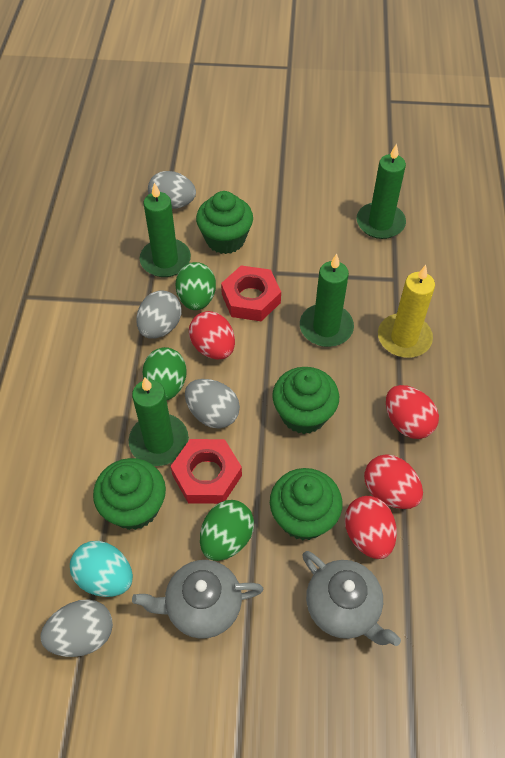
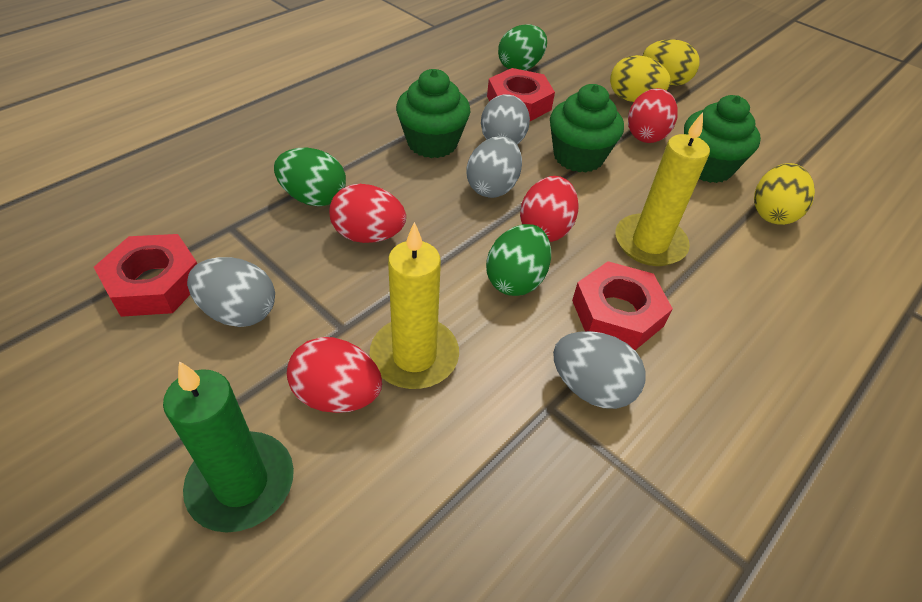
green candle: 4 -> 1
green cupcake: 4 -> 3
grey teapot: 2 -> 0
red nut: 2 -> 3
turquoise egg: 1 -> 0
yellow candle: 1 -> 2
yellow egg: 0 -> 3

